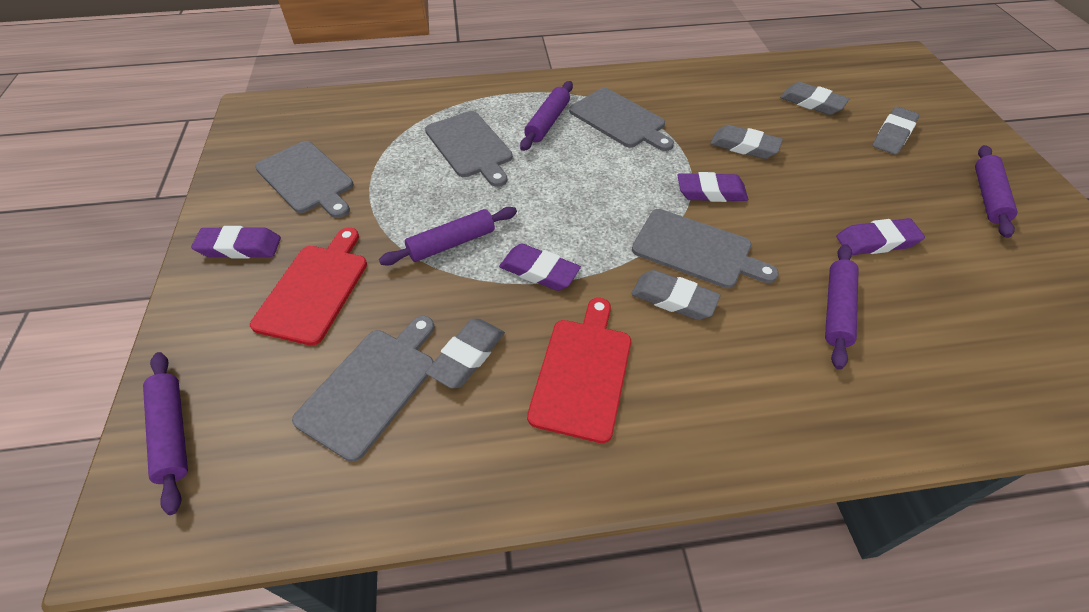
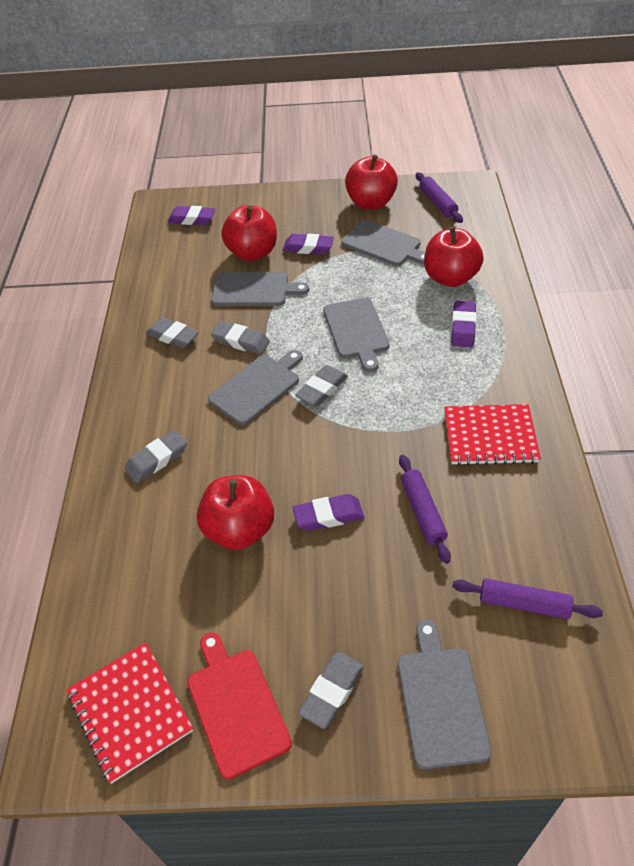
purple rolling pin: 5 -> 3
red apple: 0 -> 4
red cutting board: 2 -> 1
red notebook: 0 -> 2

